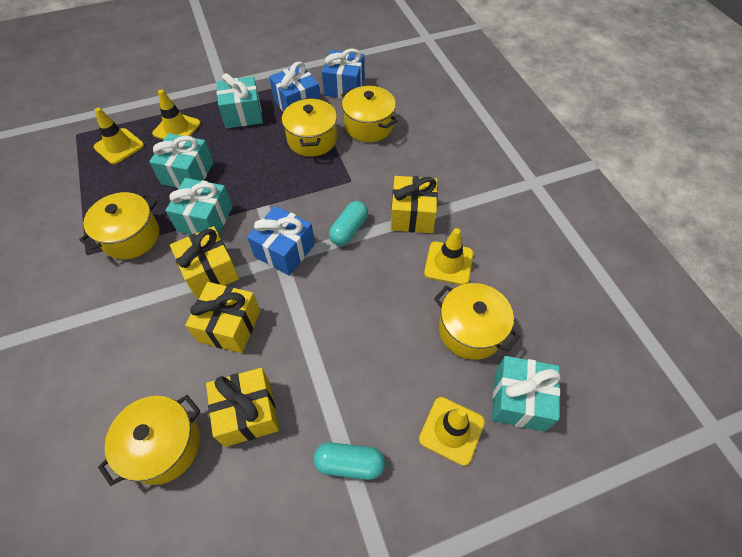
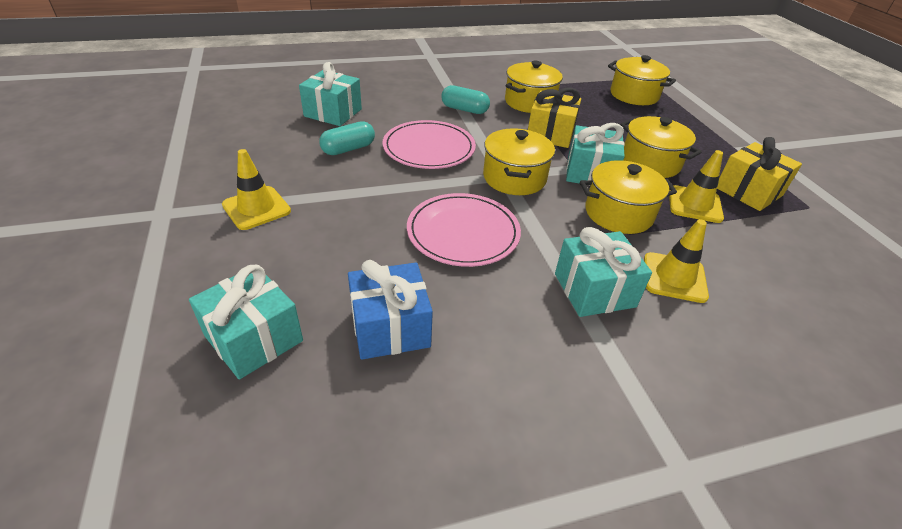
blue gift: 3 -> 1
pink plate: 0 -> 2
yellow gift: 4 -> 2
yellow traffic cone: 4 -> 3

